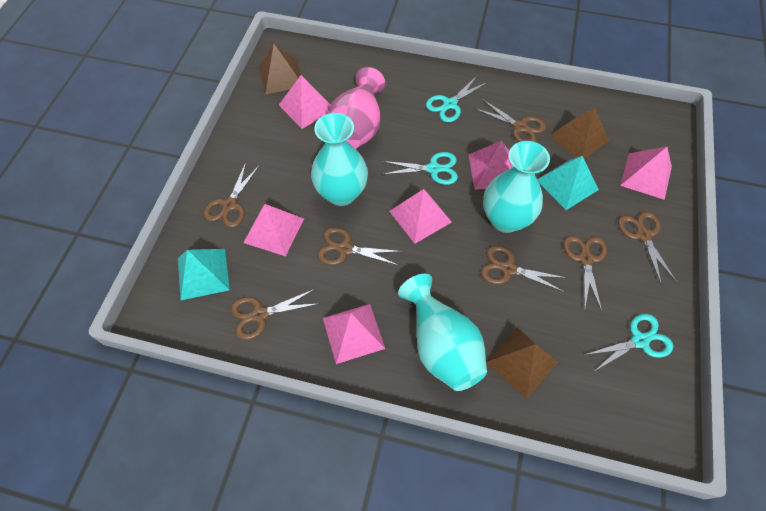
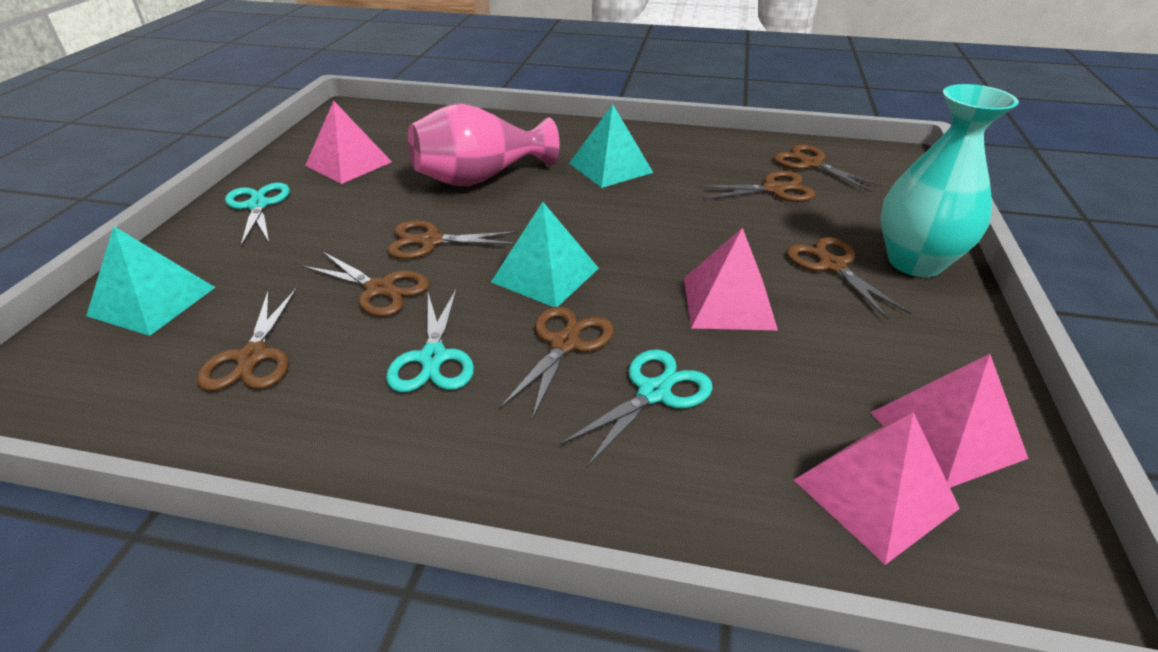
brown pyramid: 3 -> 0
pink pyramid: 6 -> 4
turquoise pyramid: 2 -> 3
turquoise vase: 3 -> 1

